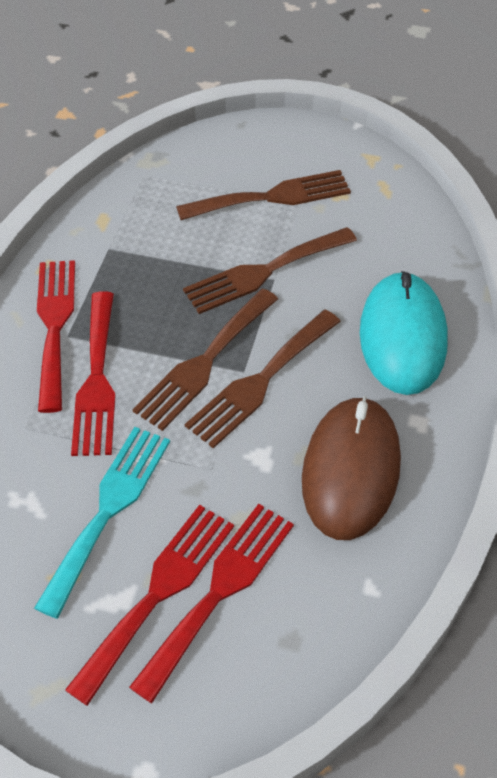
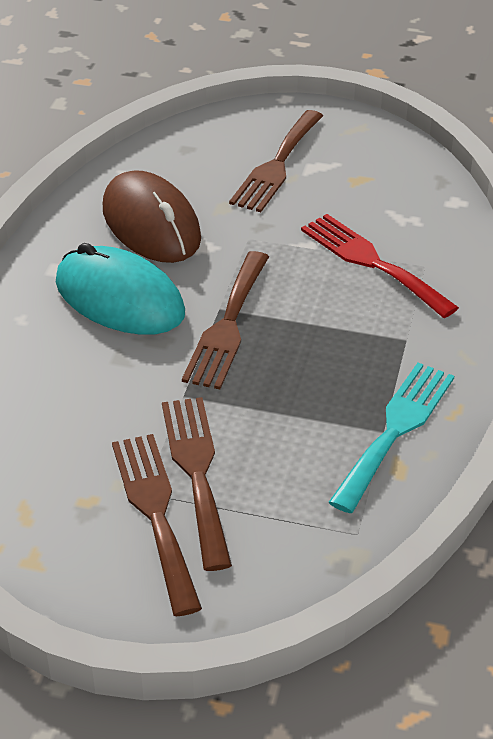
red fork: 4 -> 1

